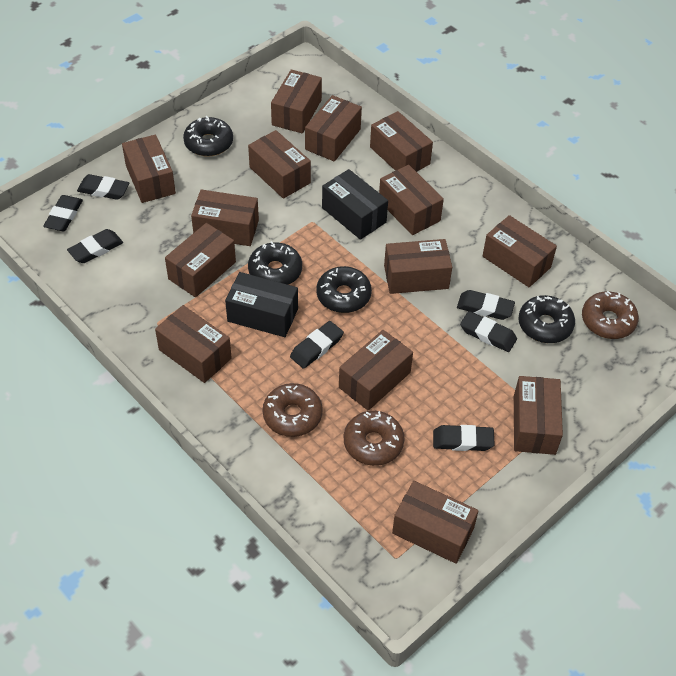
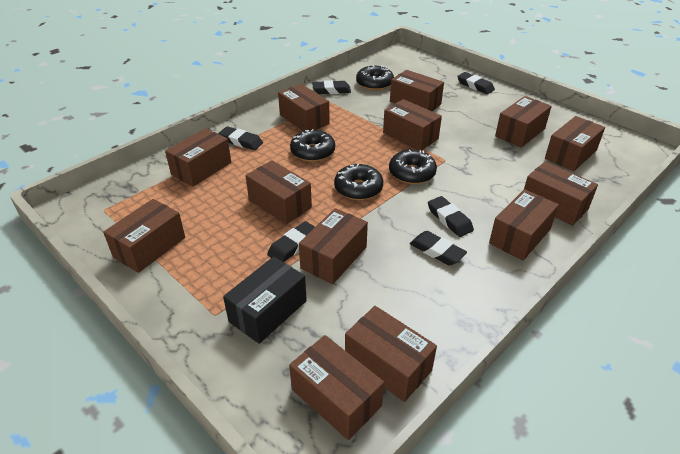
black box: 2 -> 1
black eraser: 7 -> 6
brown box: 14 -> 13
brown donut: 3 -> 0

